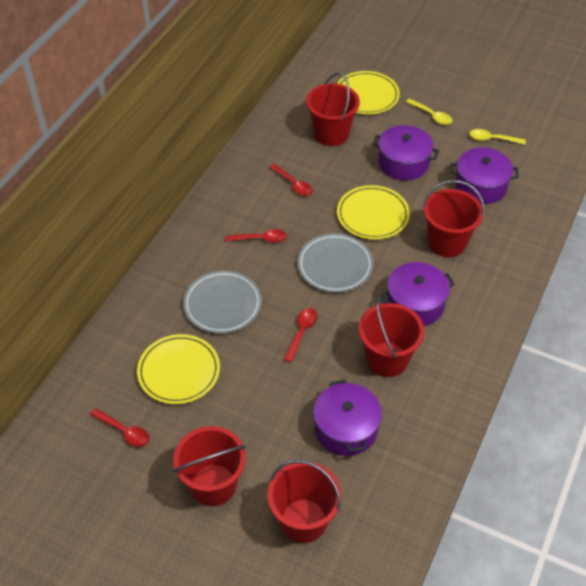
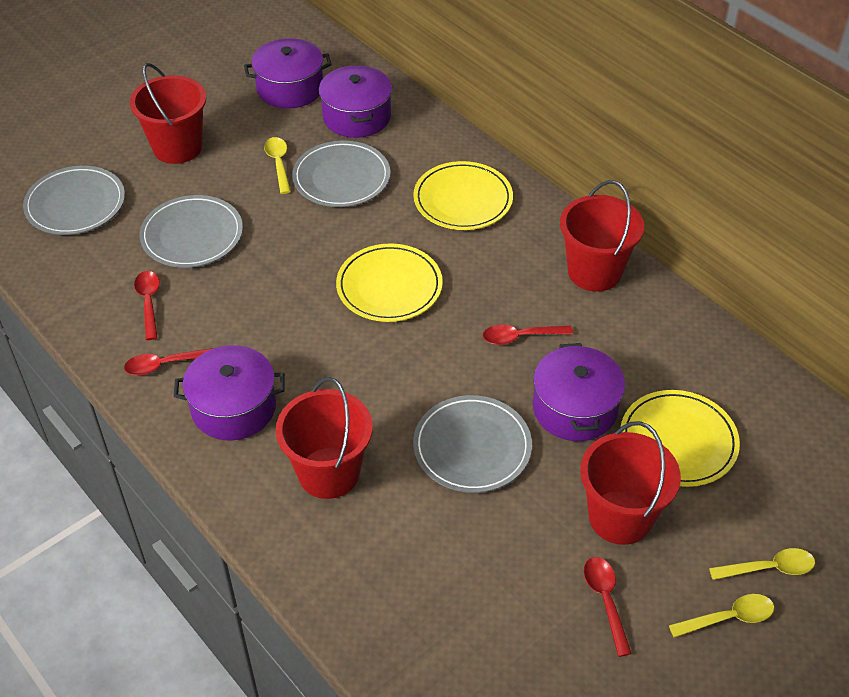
grey plate: 2 -> 4
red bucket: 5 -> 4
yellow spoon: 2 -> 3

